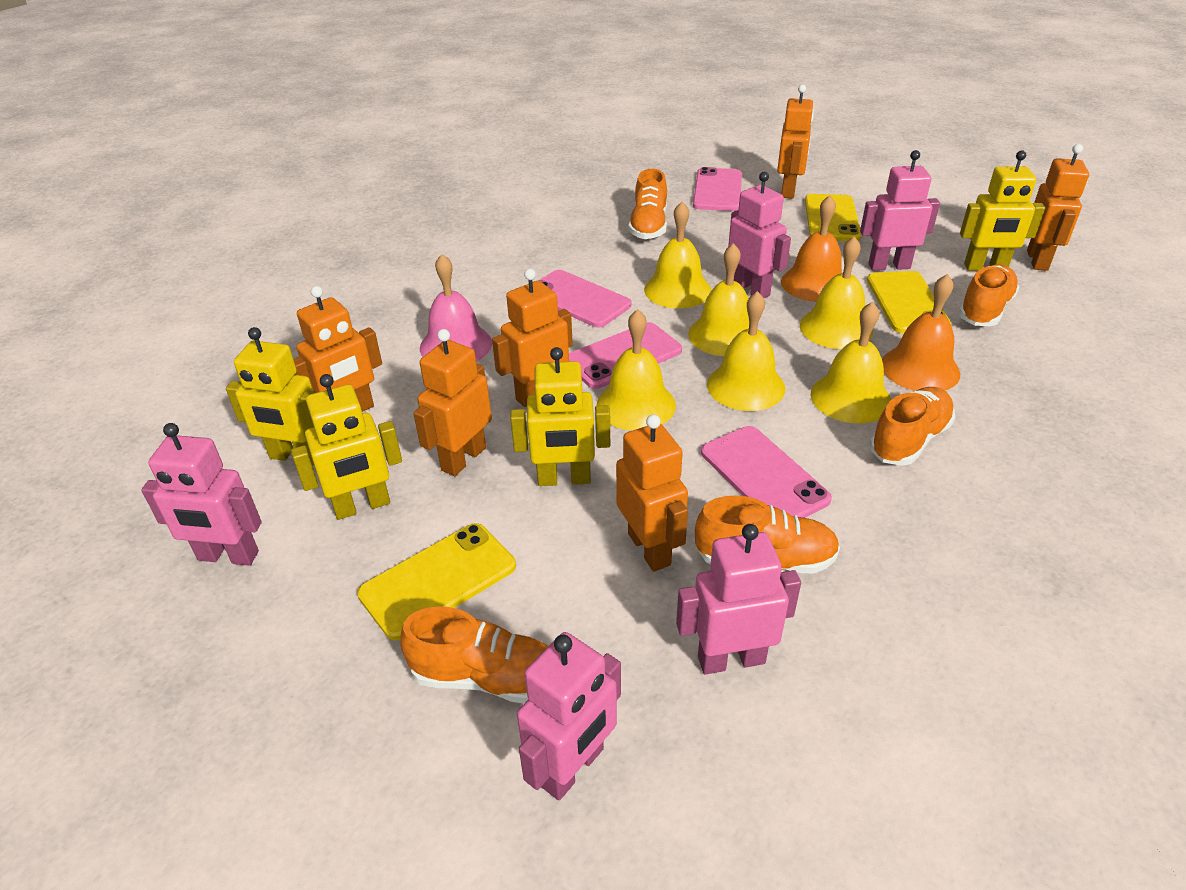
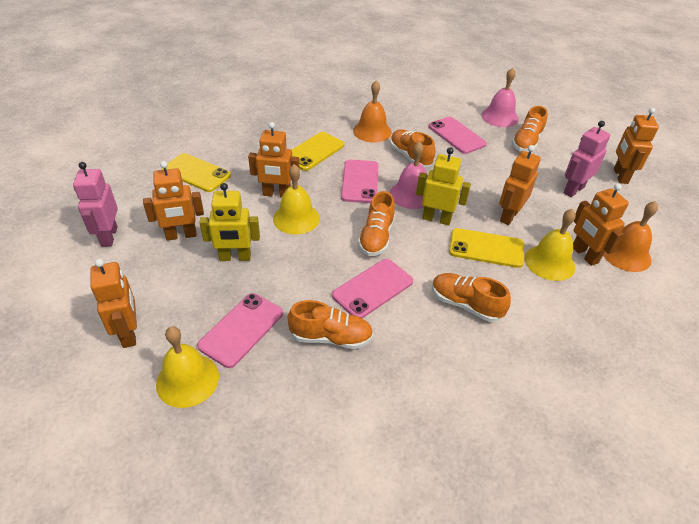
pink bell: 1 -> 2
pink robot: 5 -> 2
yellow bell: 6 -> 3
yellow robot: 4 -> 2

